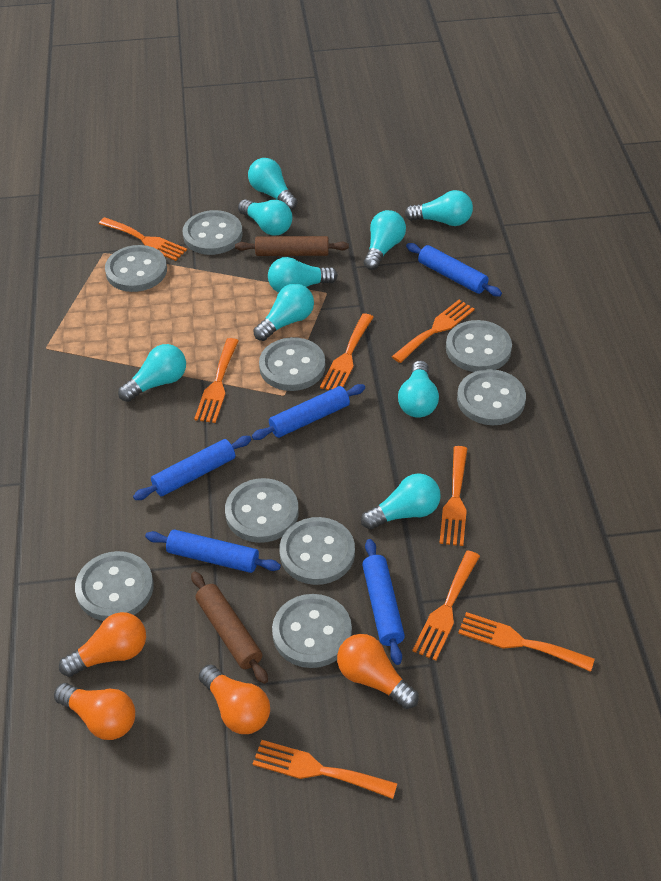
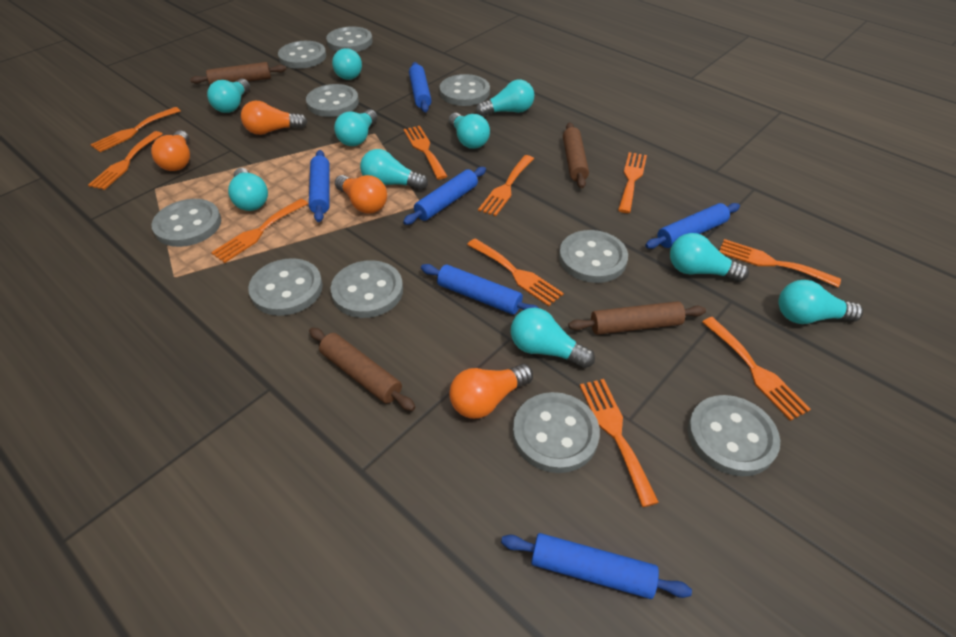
blue rolling pin: 5 -> 6
brown rolling pin: 2 -> 4
grey button: 9 -> 10
orange fork: 8 -> 10
turquoise light bulb: 9 -> 10

